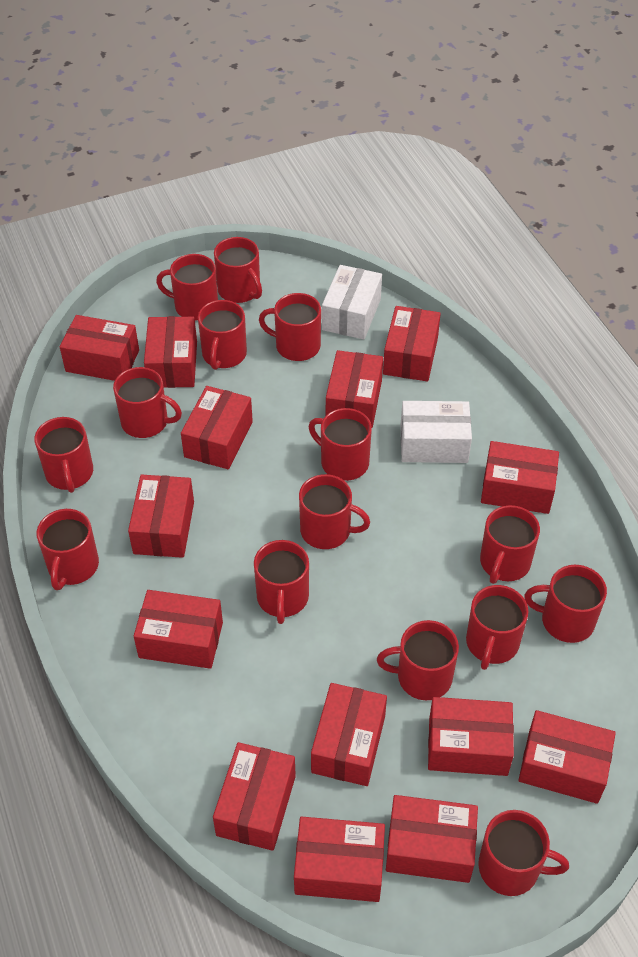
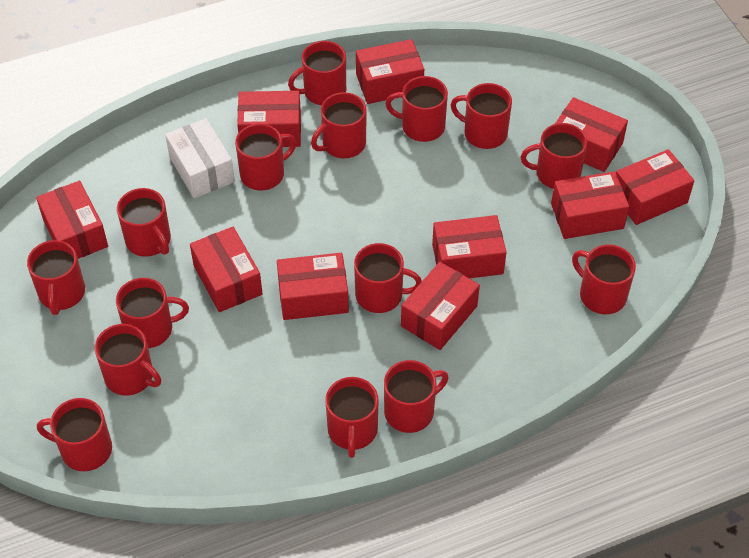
red box: 14 -> 10
white box: 2 -> 1

